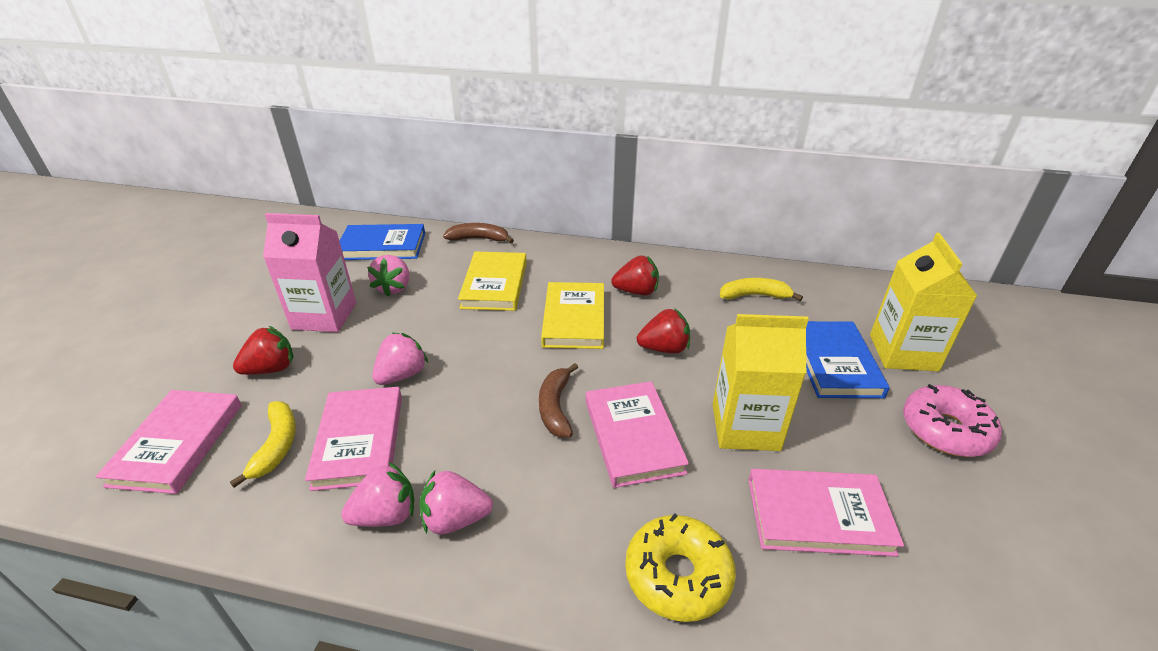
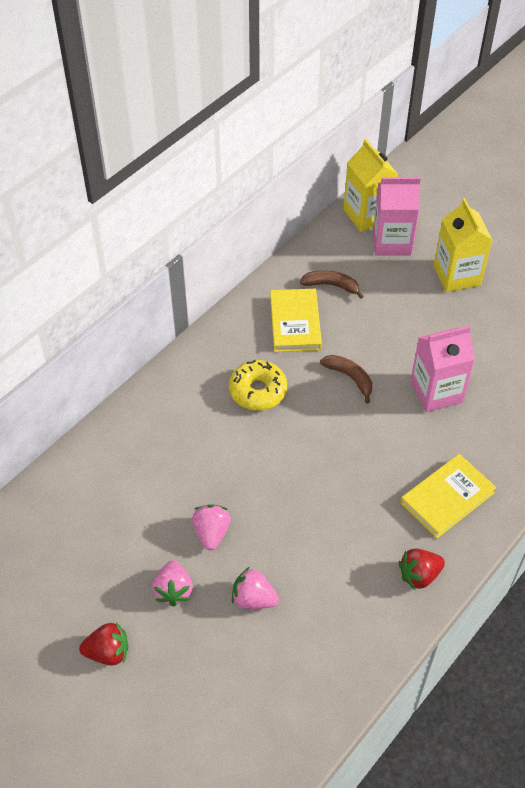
blue book: 2 -> 0
pink book: 4 -> 0
pink carton: 1 -> 2
pink donut: 1 -> 0
pink strawberry: 4 -> 3
red strawberry: 3 -> 2
yellow banana: 2 -> 0

